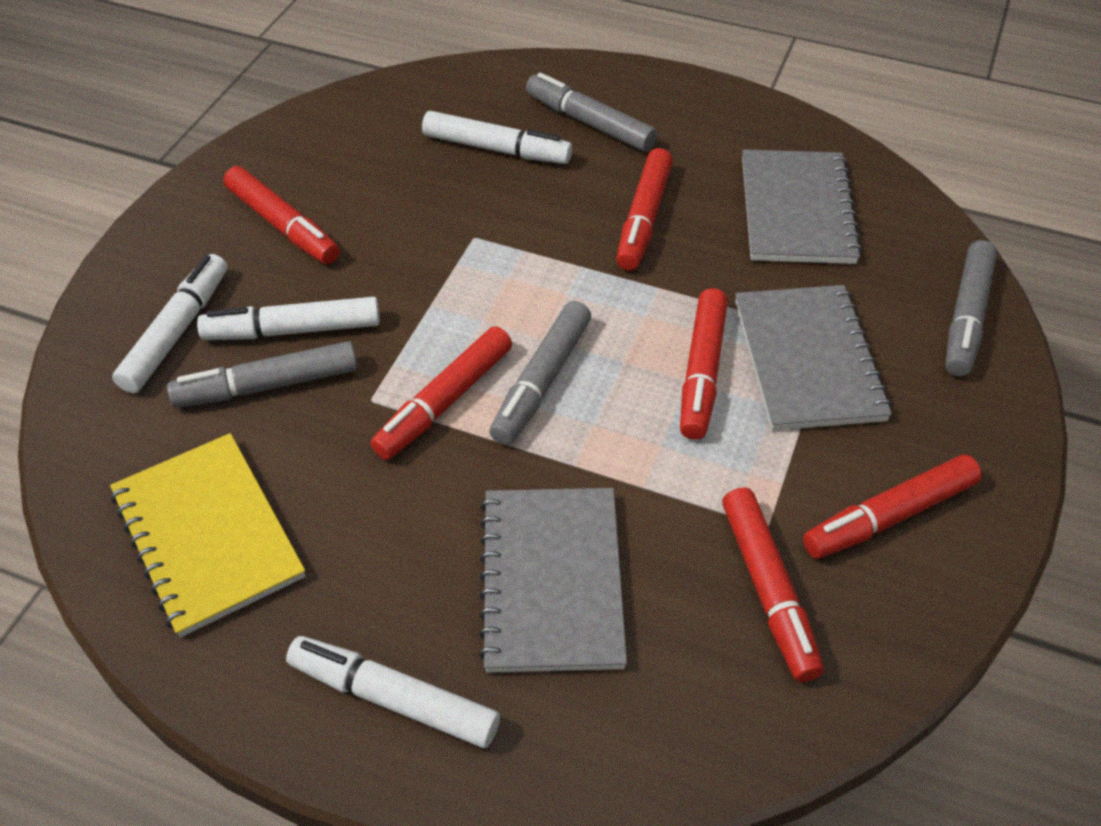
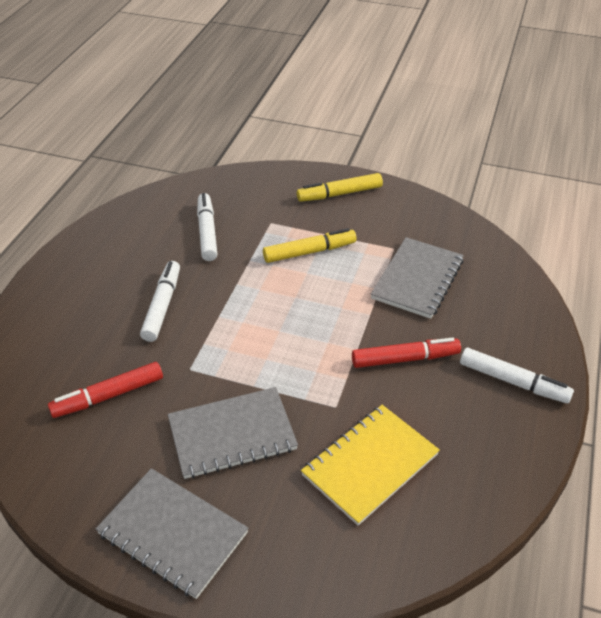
grey marker: 4 -> 0
red marker: 6 -> 2
white marker: 4 -> 3
yellow marker: 0 -> 2

